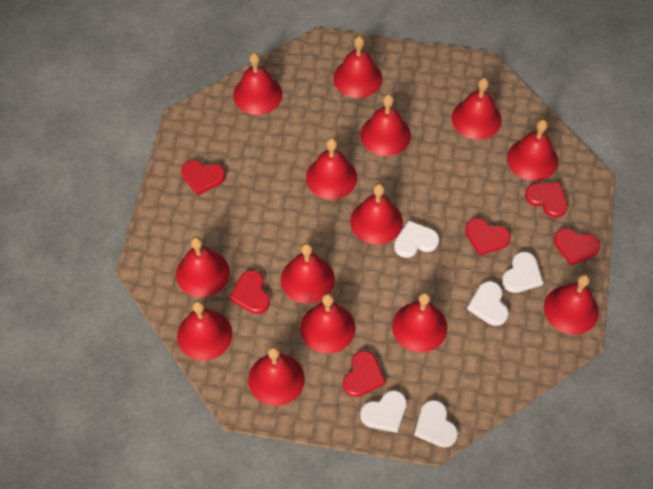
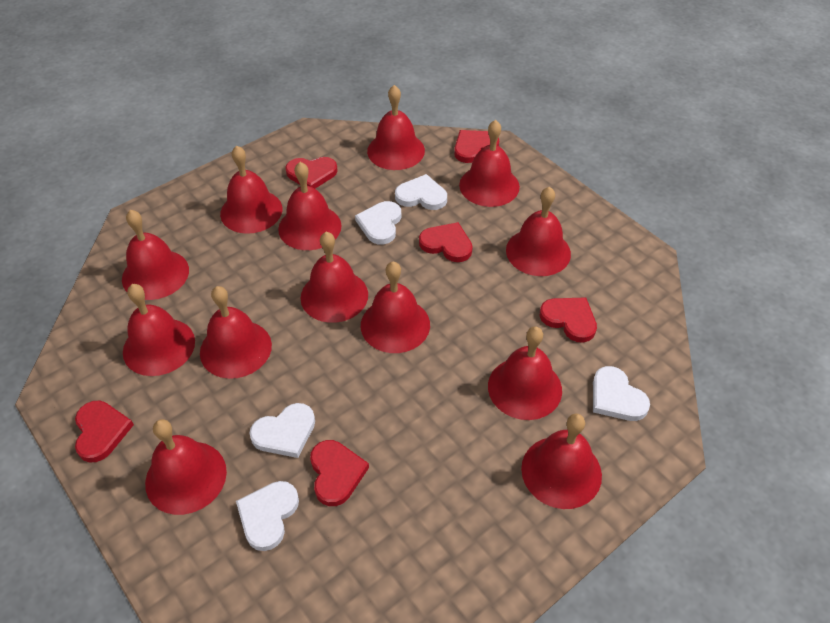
red bell: 14 -> 13

